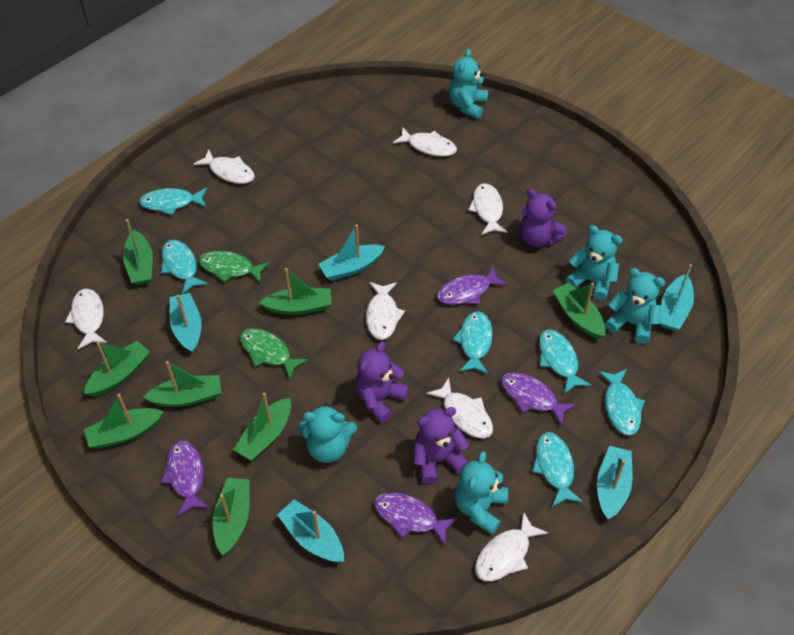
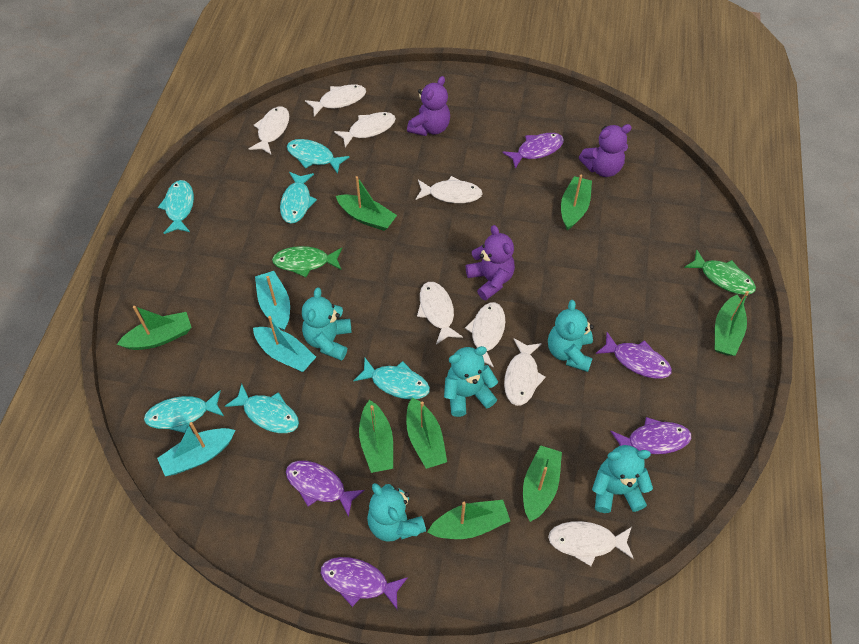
purple fish: 4 -> 5
turquoise boat: 5 -> 3
white fish: 7 -> 8

